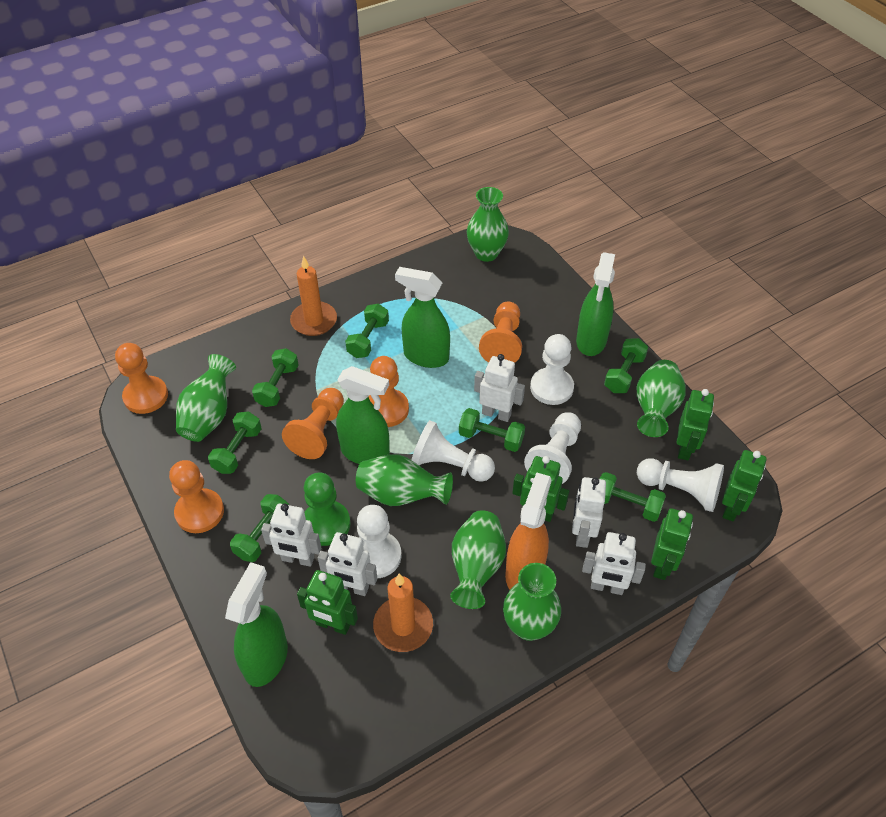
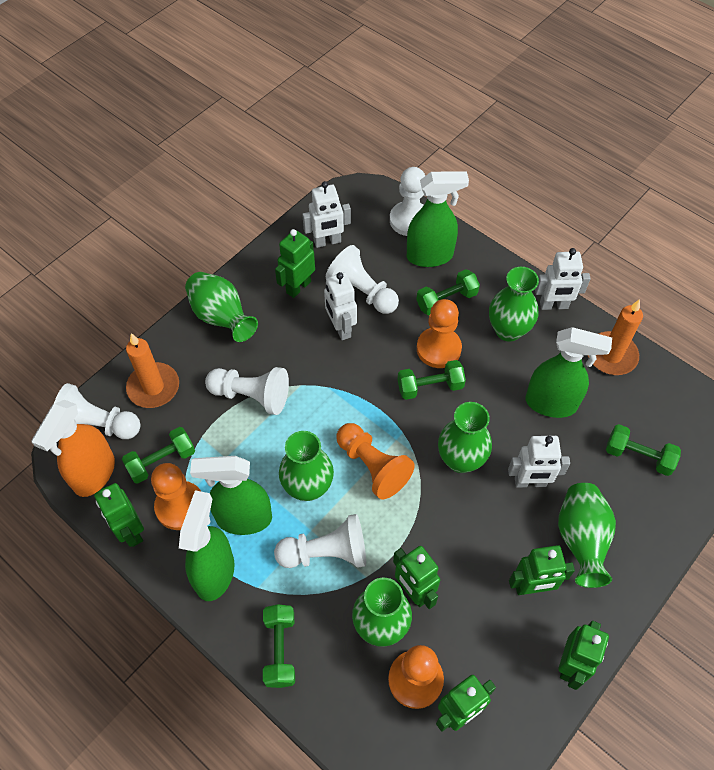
green dumbbell: 7 -> 5
green pawn: 1 -> 0
green robot: 5 -> 6
orange pawn: 5 -> 4
white robot: 5 -> 4

